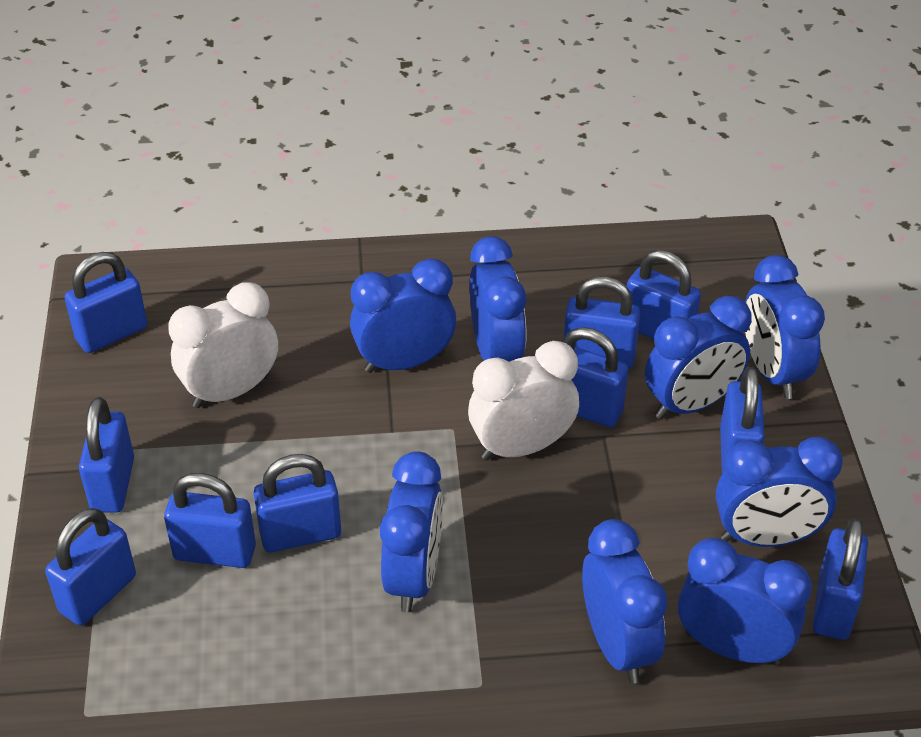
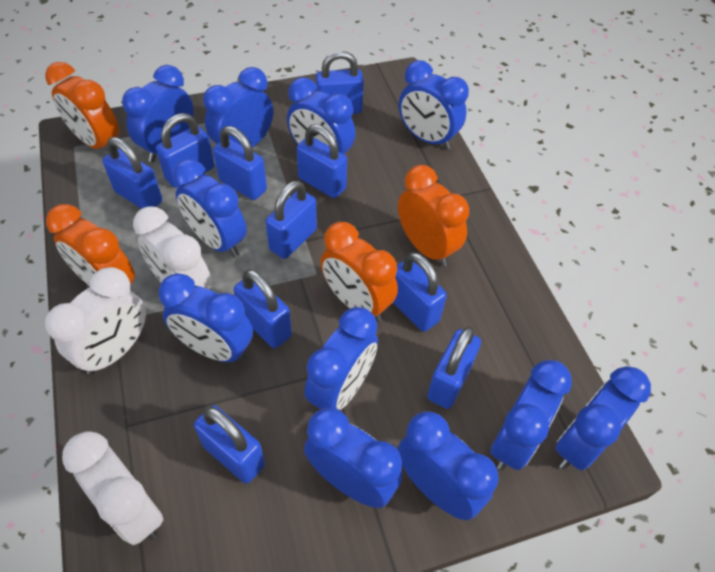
blue clock: 8 -> 11
orange clock: 0 -> 4
white clock: 2 -> 3

